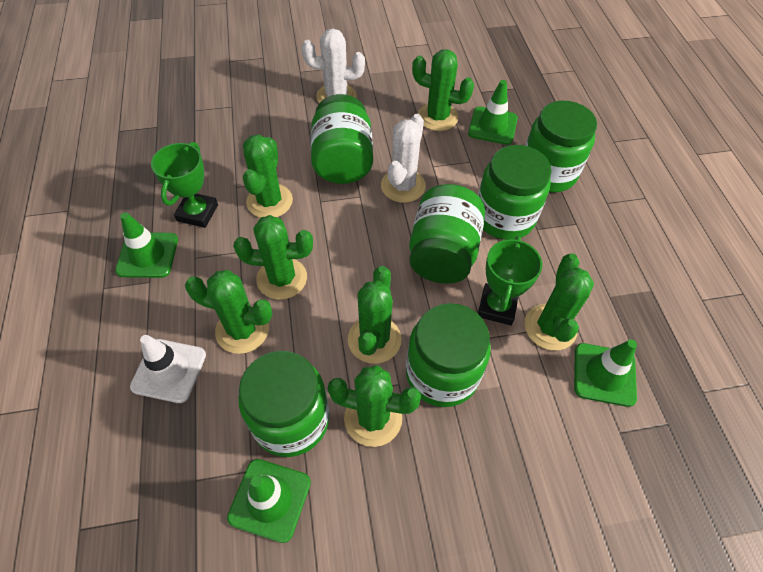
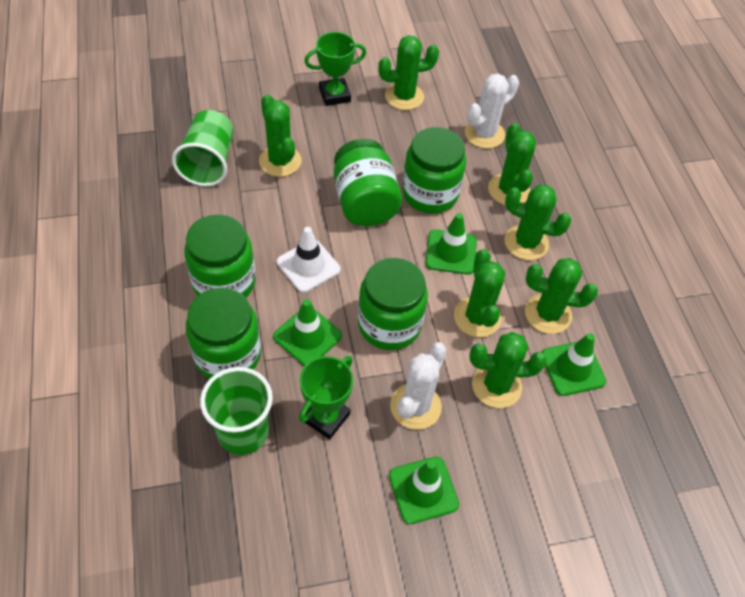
green cup: 0 -> 2
green jar: 6 -> 5

